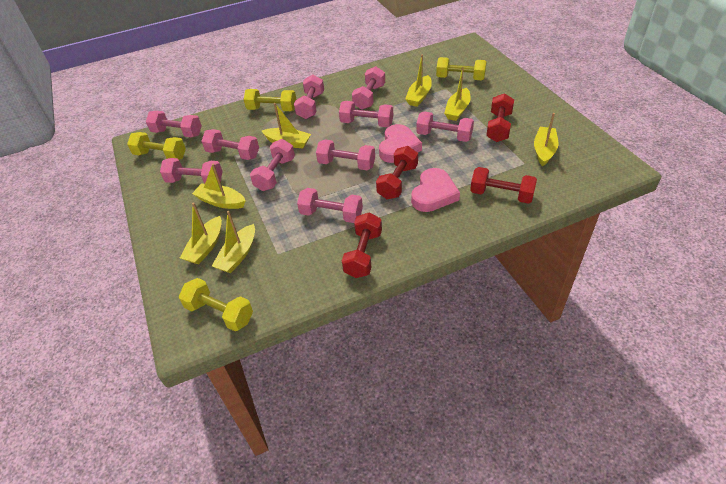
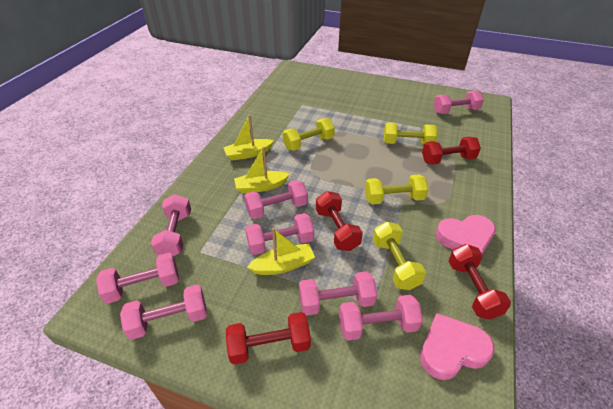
pink dumbbell: 10 -> 8
yellow boat: 7 -> 3

